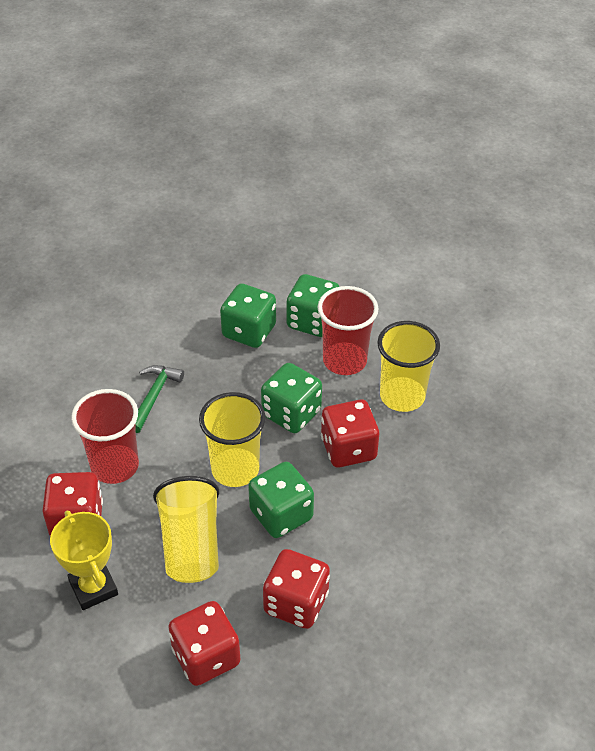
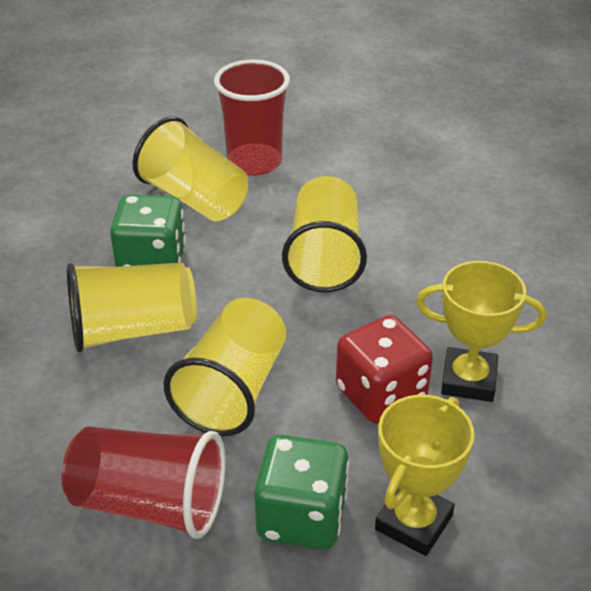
green dice: 4 -> 2
green hammer: 1 -> 0
red dice: 4 -> 1
yellow cup: 3 -> 4
yellow trophy: 1 -> 2

